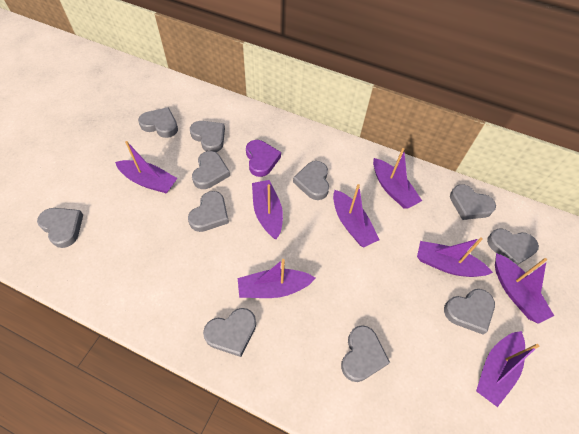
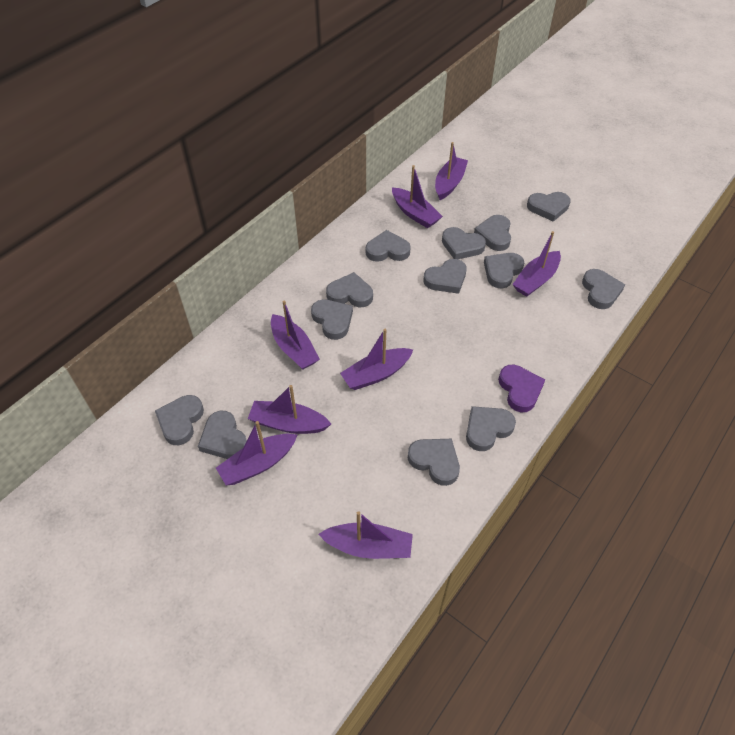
grey heart: 11 -> 13

